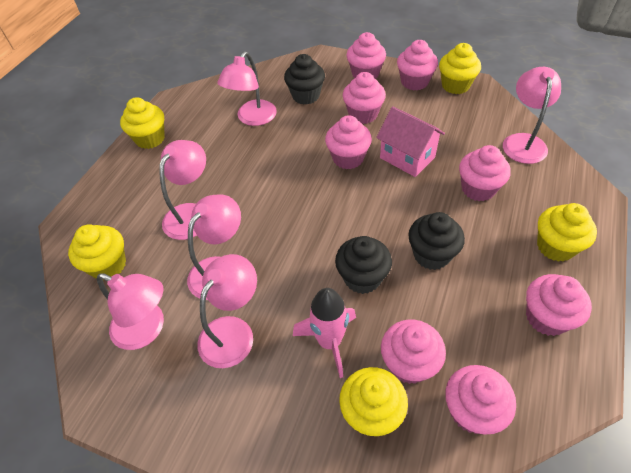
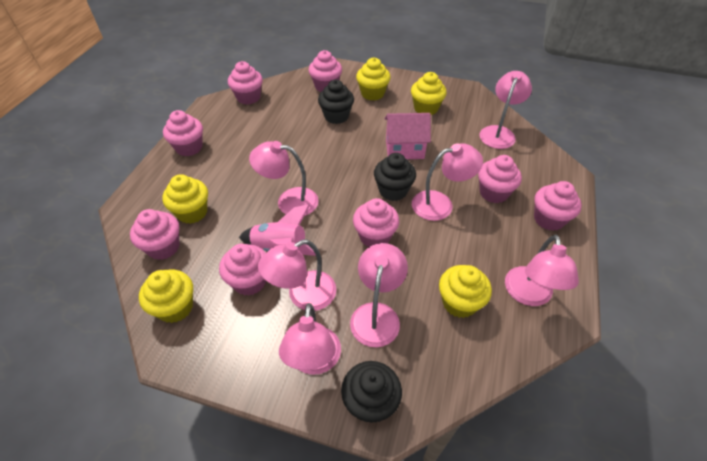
pink lamp: 6 -> 7

